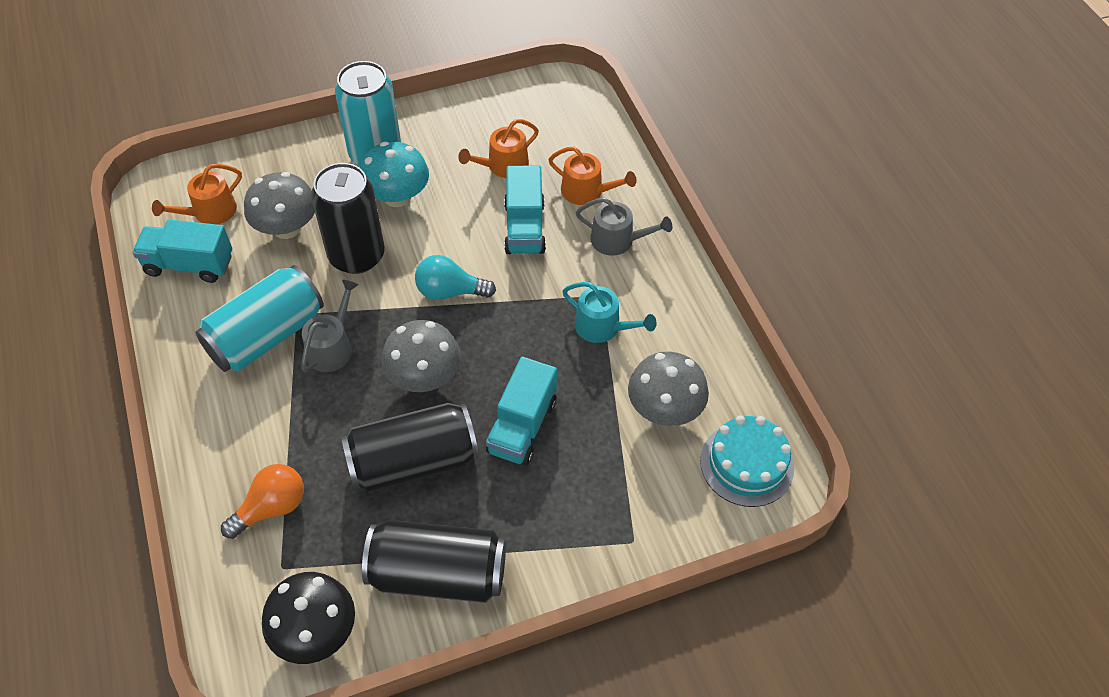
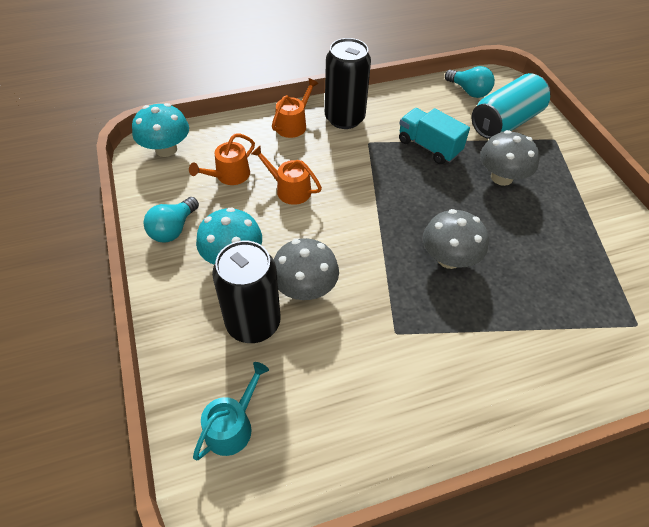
black can: 3 -> 2
black mushroom: 1 -> 0
grey watering can: 2 -> 0
orange light bulb: 1 -> 0
turquoise cake: 1 -> 0
turquoise can: 2 -> 1
turquoise light bulb: 1 -> 2
turquoise mushroom: 1 -> 2
turquoise truck: 3 -> 1

